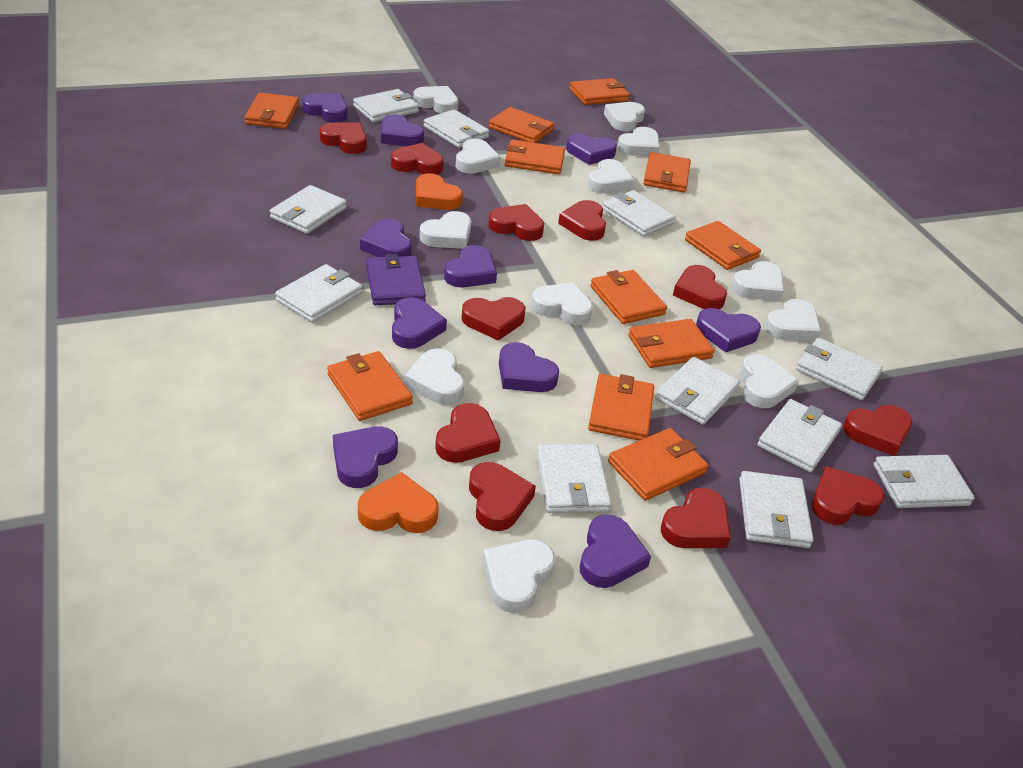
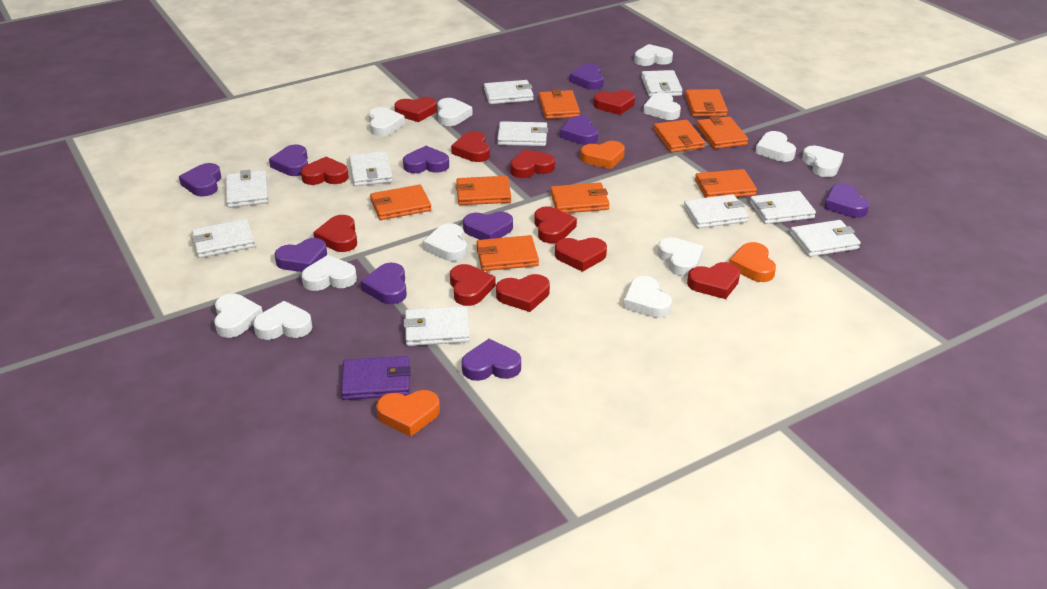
orange heart: 2 -> 3
orange wallet: 11 -> 9
white wallet: 11 -> 10

